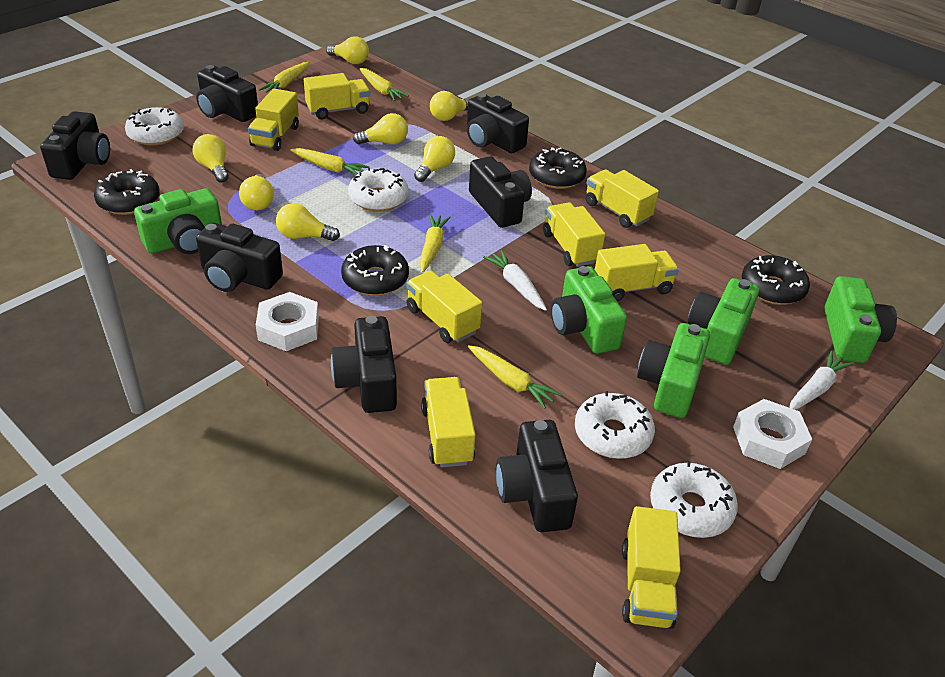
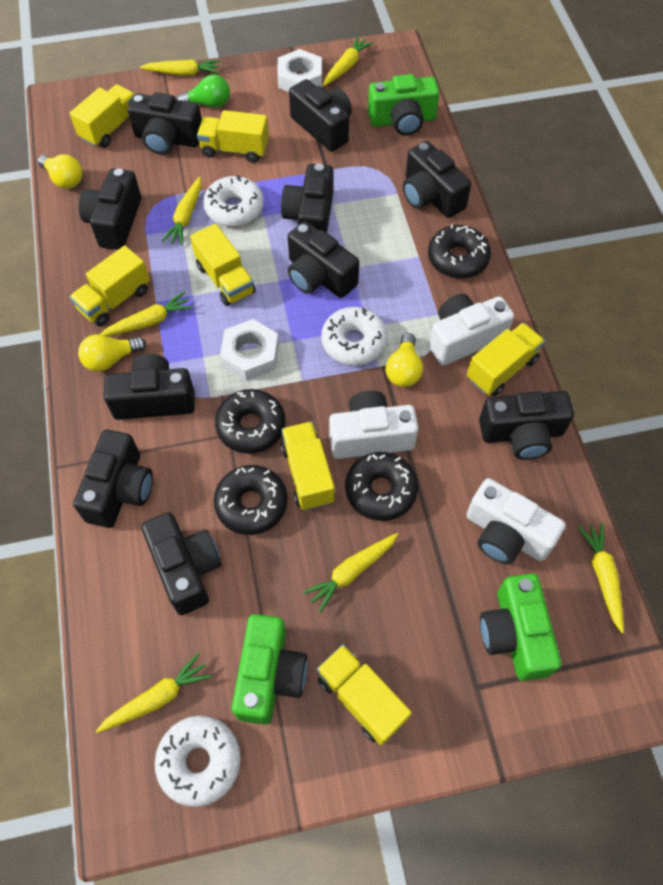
black camera: 7 -> 10
green camera: 5 -> 3
green light bulb: 0 -> 1
white camera: 0 -> 3
white carrot: 2 -> 0
white donut: 4 -> 3
yellow carrot: 5 -> 7
yellow light bulb: 7 -> 3
yellow truck: 8 -> 7

